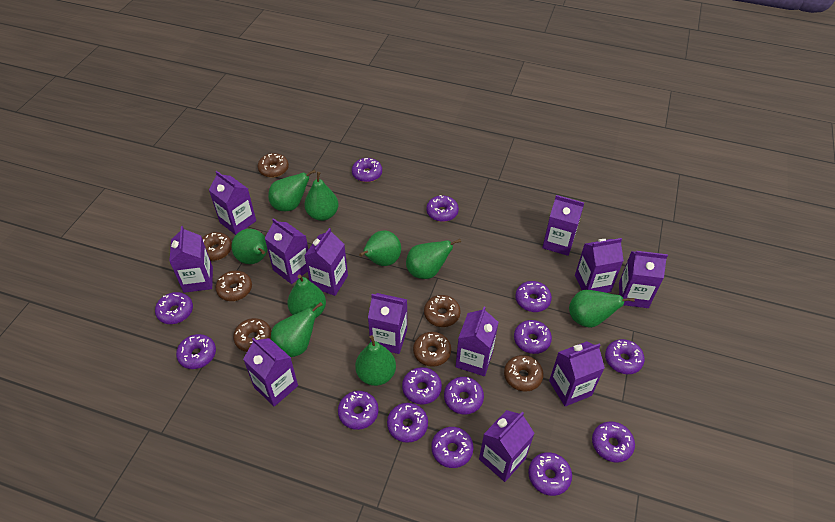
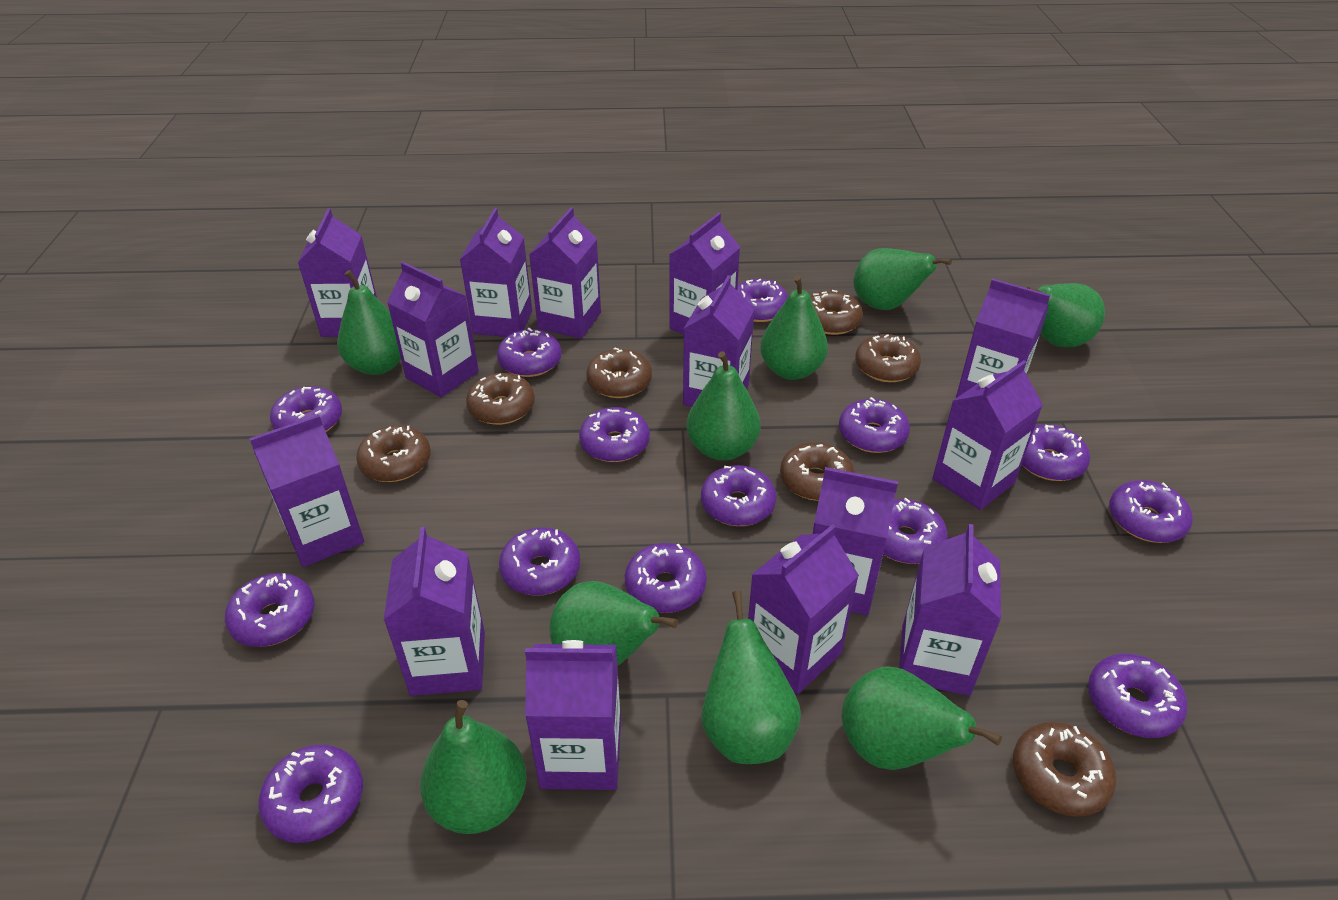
purple carton: 12 -> 14

